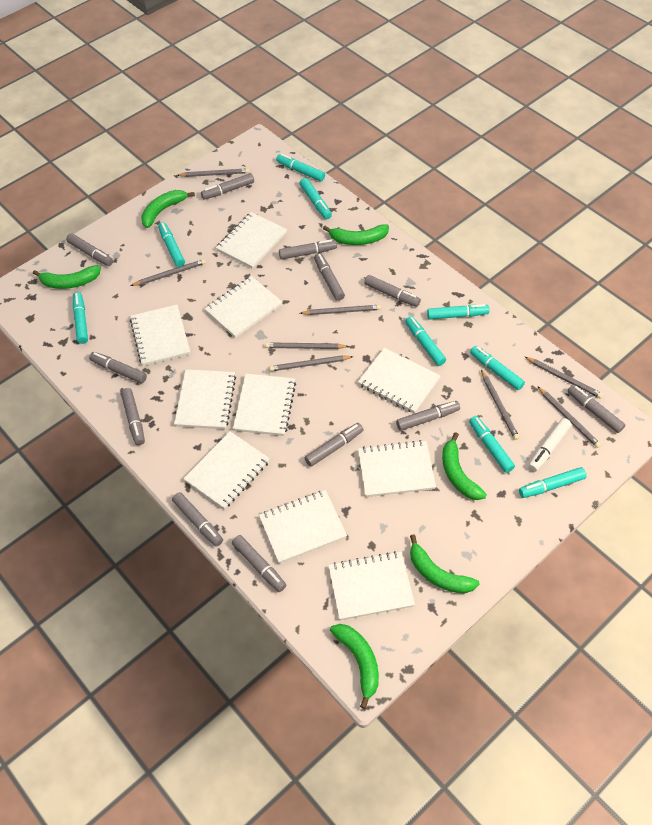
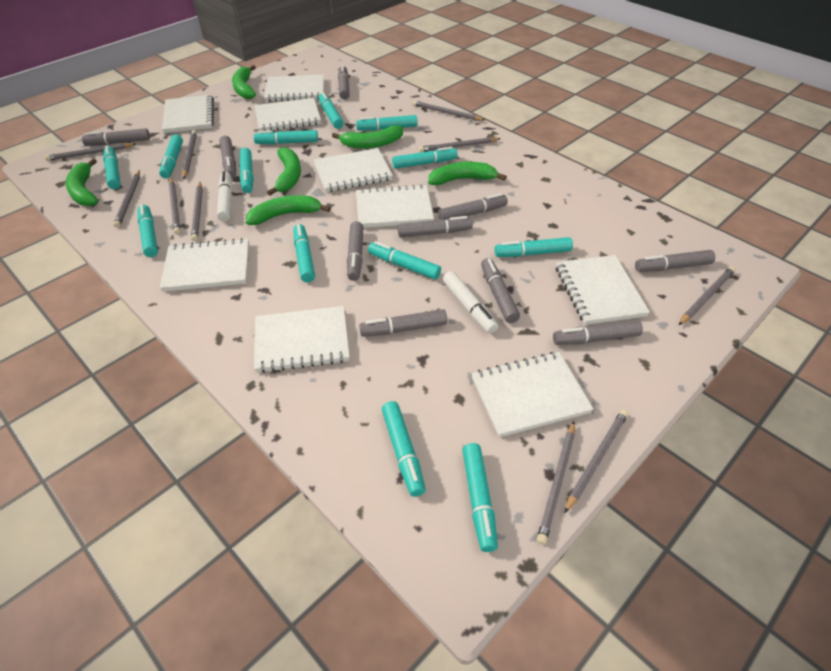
grey marker: 12 -> 10
grey pencil: 8 -> 10
turquoise marker: 9 -> 13
white marker: 1 -> 2
white notebook: 10 -> 9

